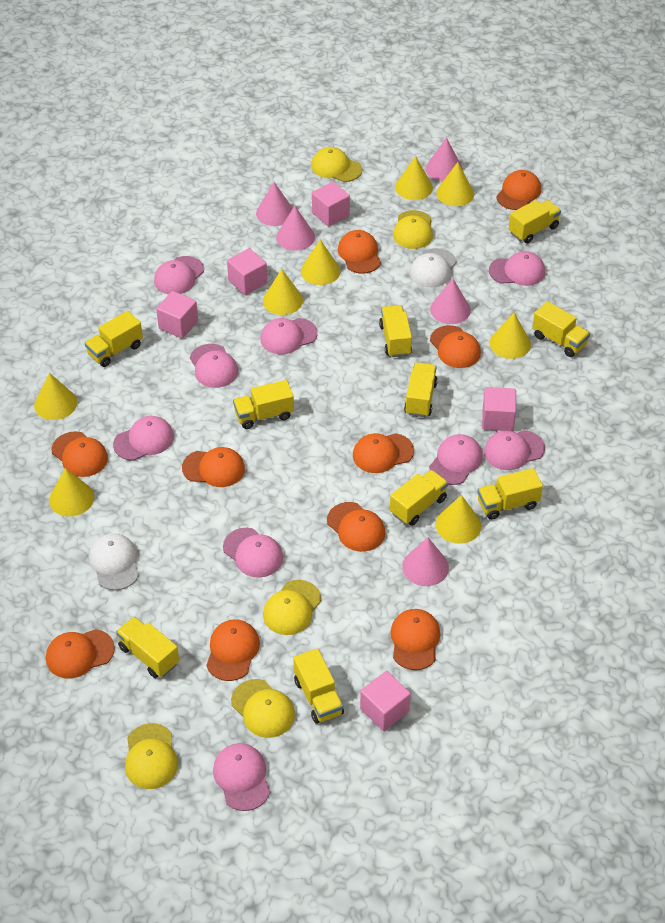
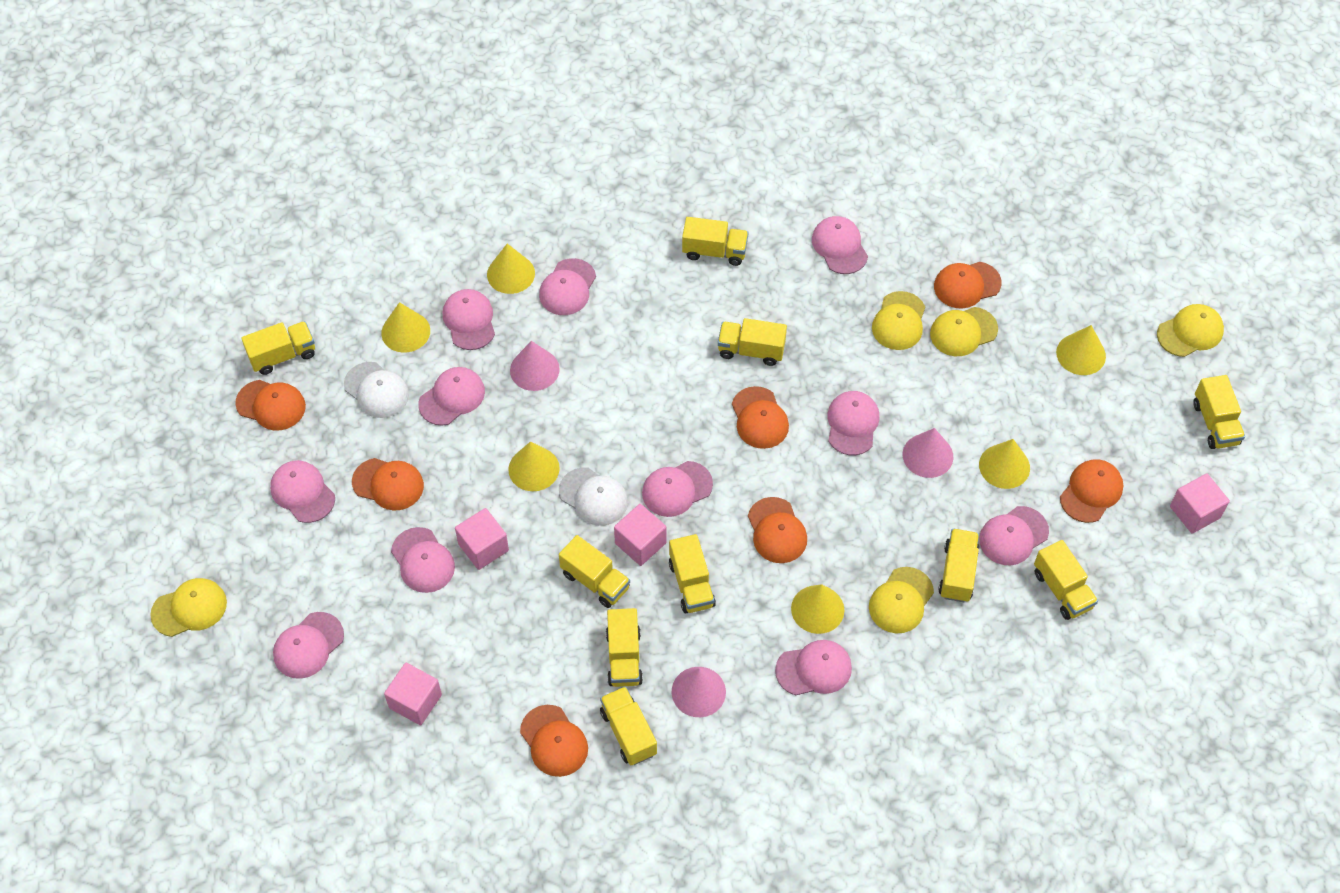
orange cap: 10 -> 7
pink cap: 9 -> 11
pink cone: 5 -> 3
pink cube: 5 -> 4
yellow cone: 8 -> 6

